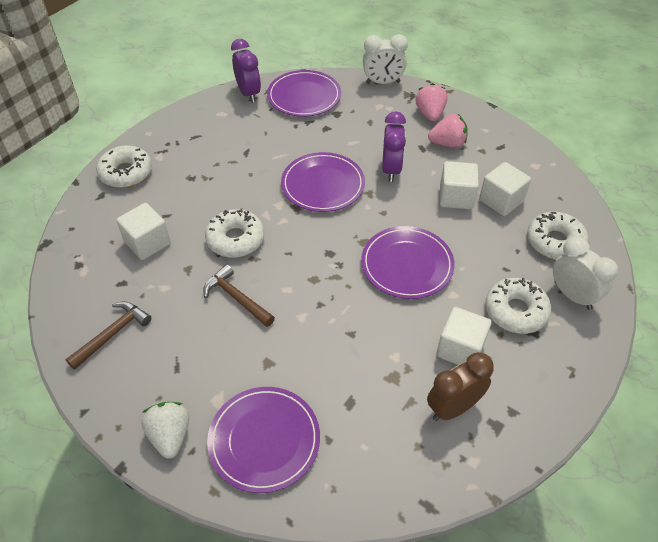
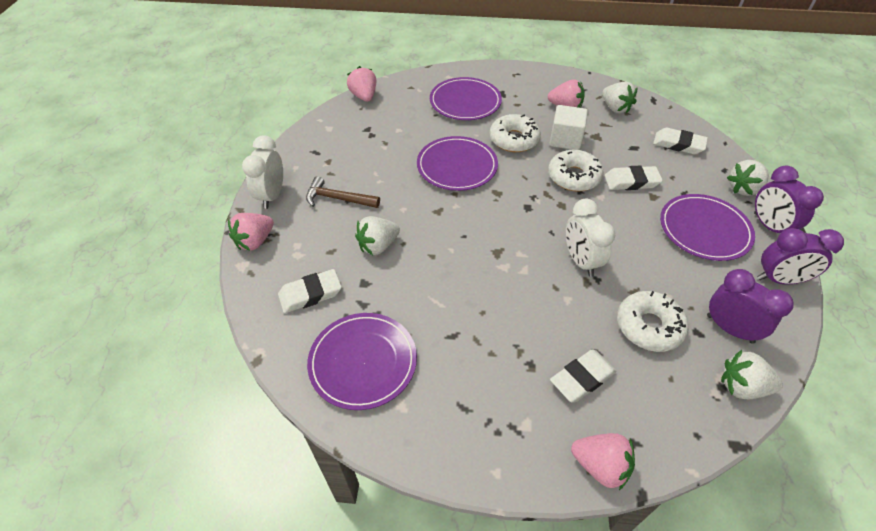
brown clock: 1 -> 0
brown hammer: 2 -> 1
pink strawberry: 2 -> 4
purple clock: 2 -> 3
white cube: 4 -> 1
white donut: 4 -> 3
white eraser: 0 -> 4
white strawberry: 1 -> 4

